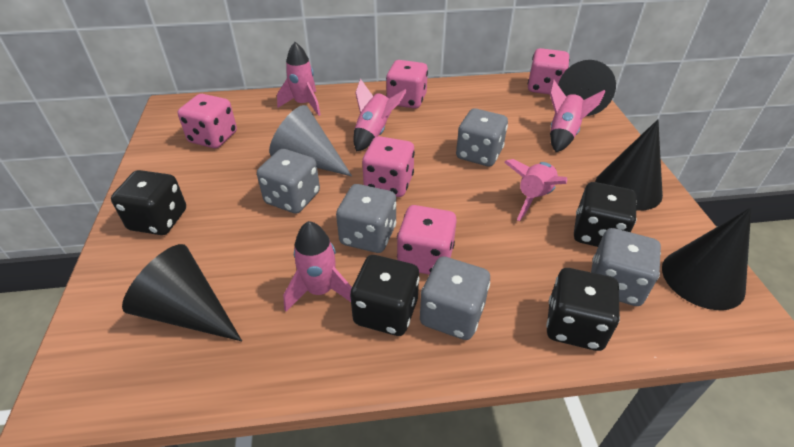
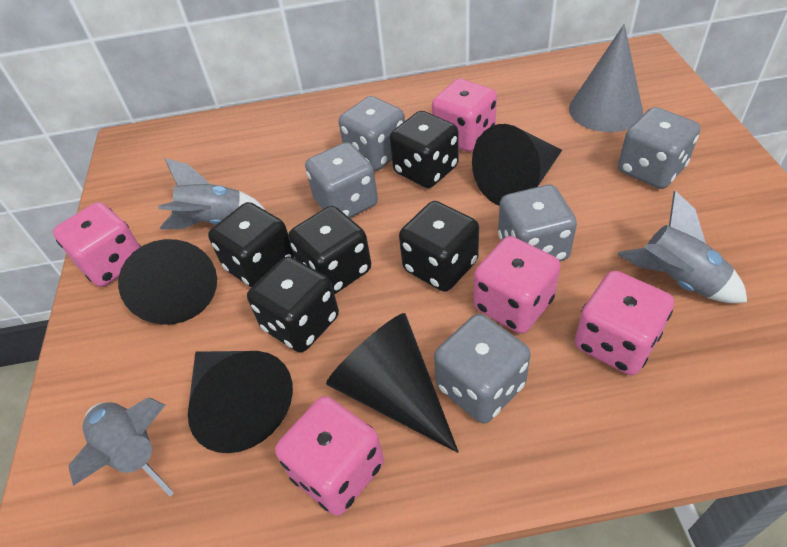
black dice: 4 -> 5
grey rocket: 0 -> 3
pink rocket: 5 -> 0

